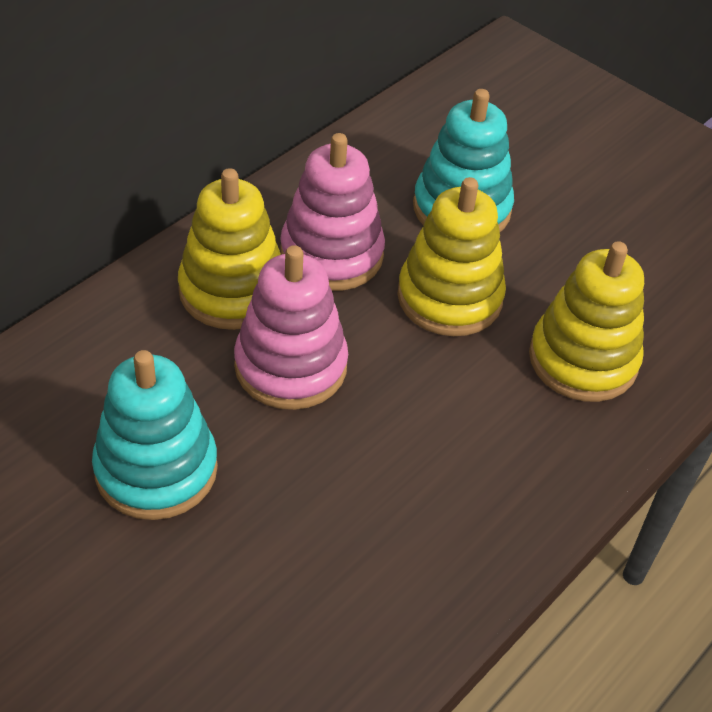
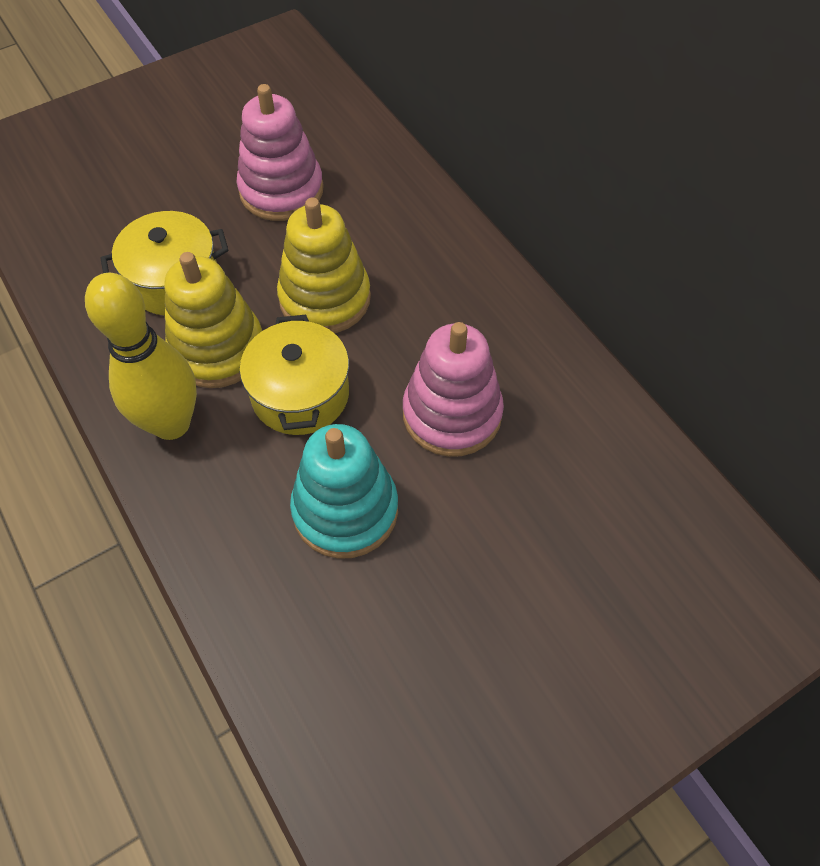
turquoise stacking toy: 2 -> 1
yellow bowling pin: 0 -> 1
yellow pot: 0 -> 2
yellow stacking toy: 3 -> 2

